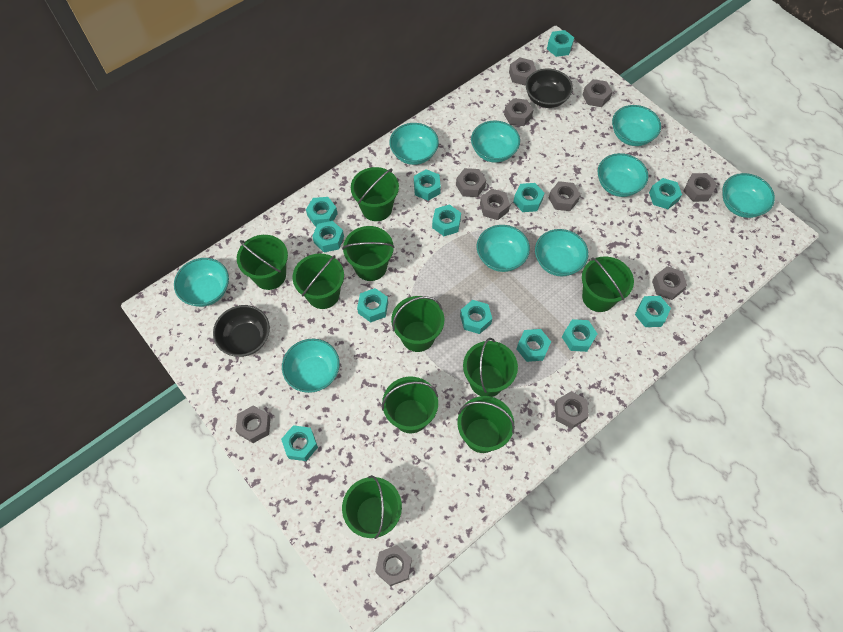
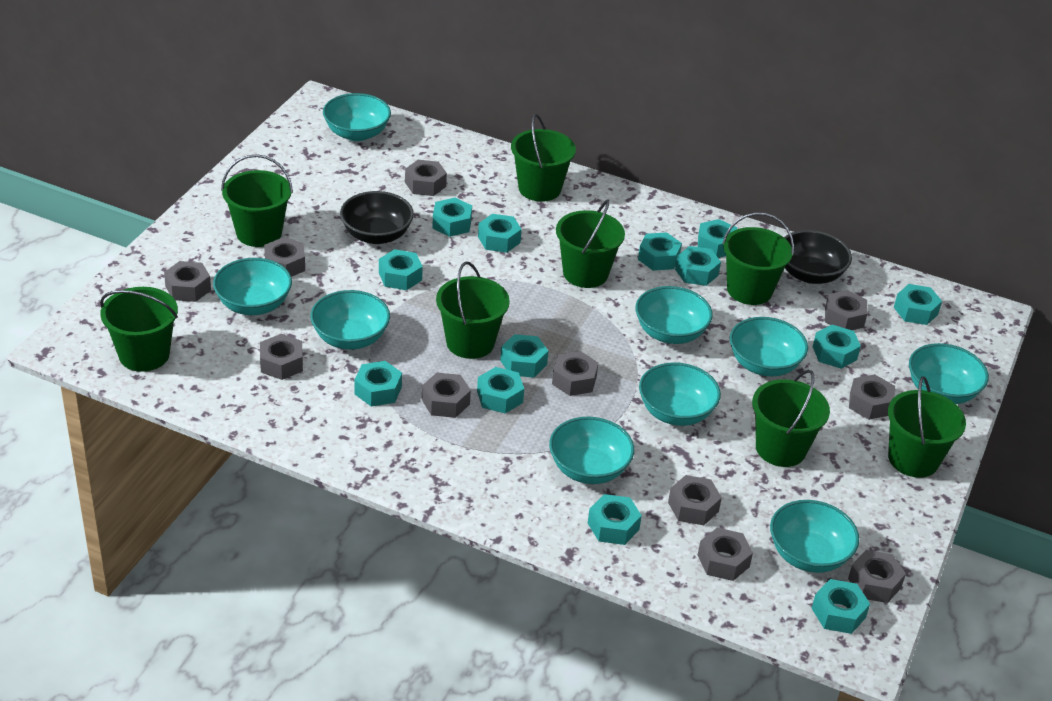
green bucket: 10 -> 8

